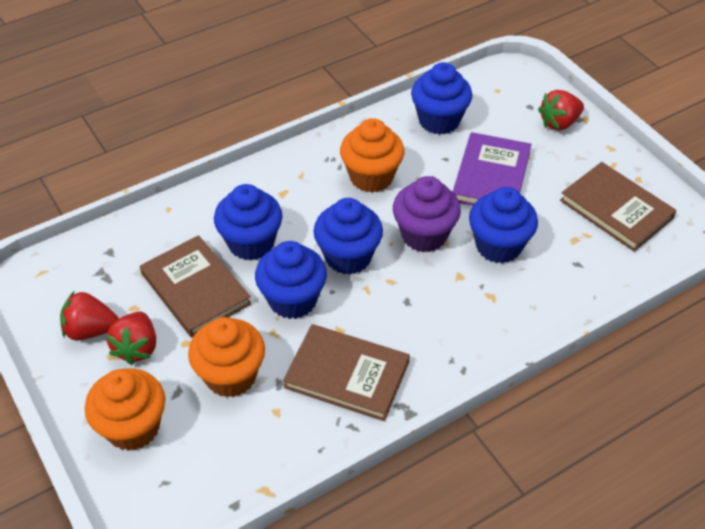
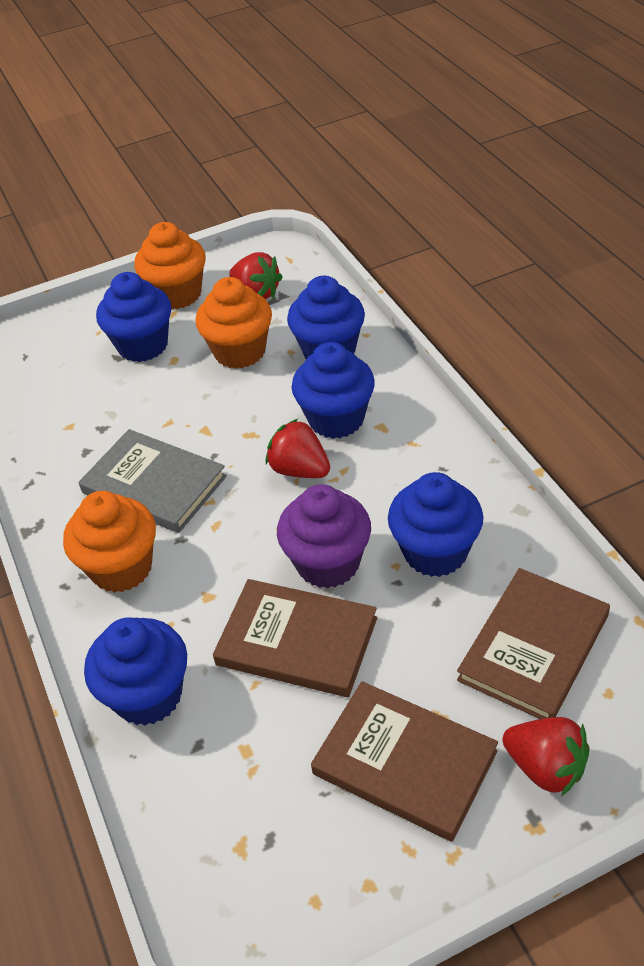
grey book: 0 -> 1
purple book: 1 -> 0

